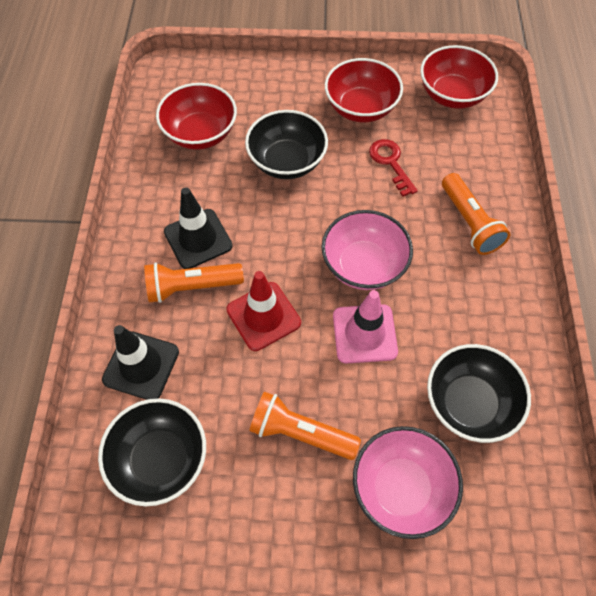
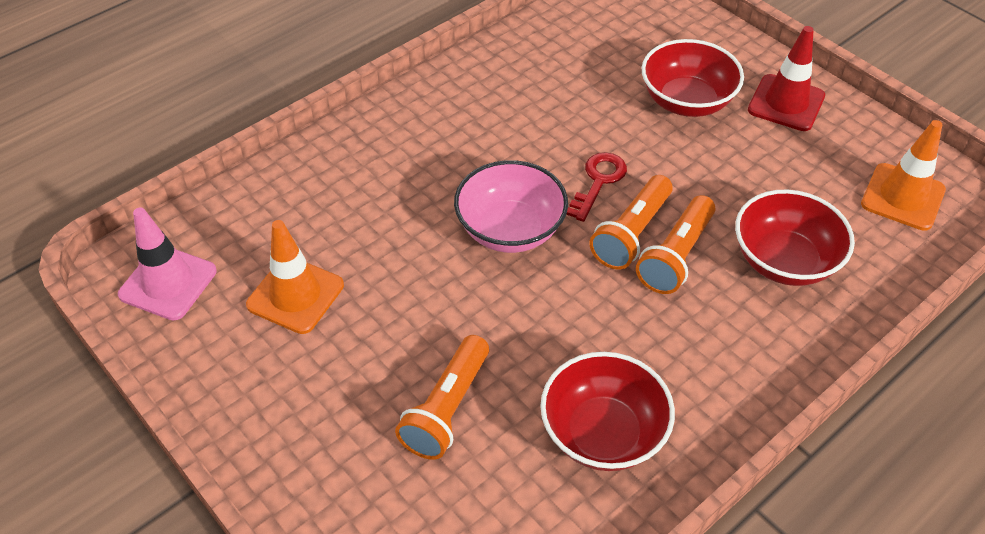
black bowl: 3 -> 0
black traffic cone: 2 -> 0
orange traffic cone: 0 -> 2
pink bowl: 2 -> 1

